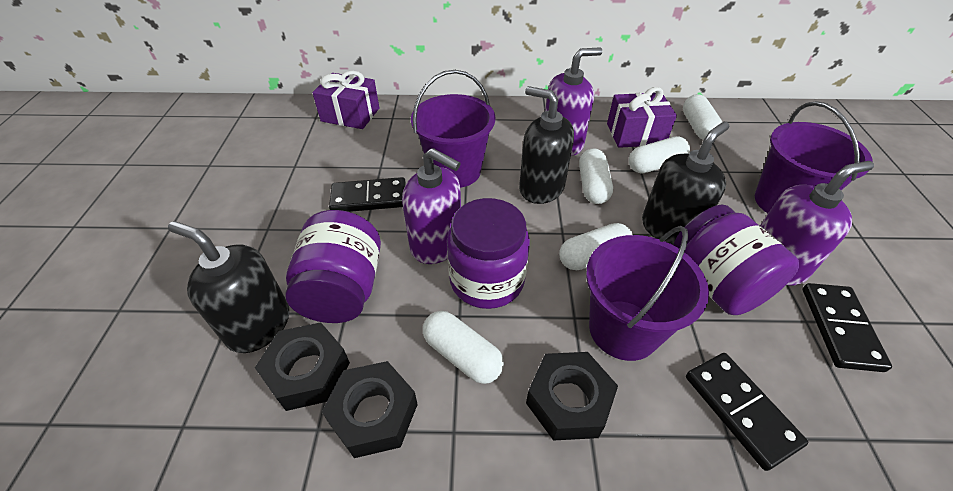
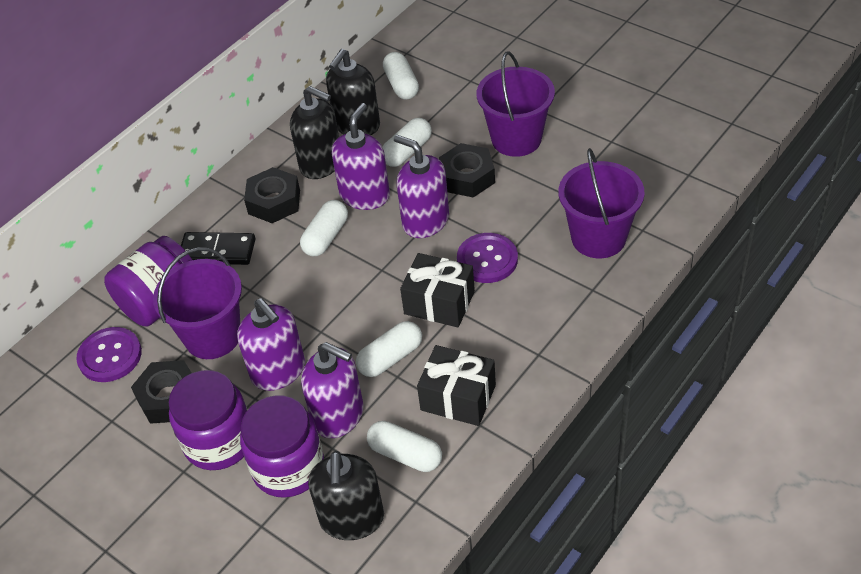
black domino: 3 -> 1
black gift: 0 -> 2
purple button: 0 -> 2
purple gift: 2 -> 0
purple soap dispenser: 3 -> 4

